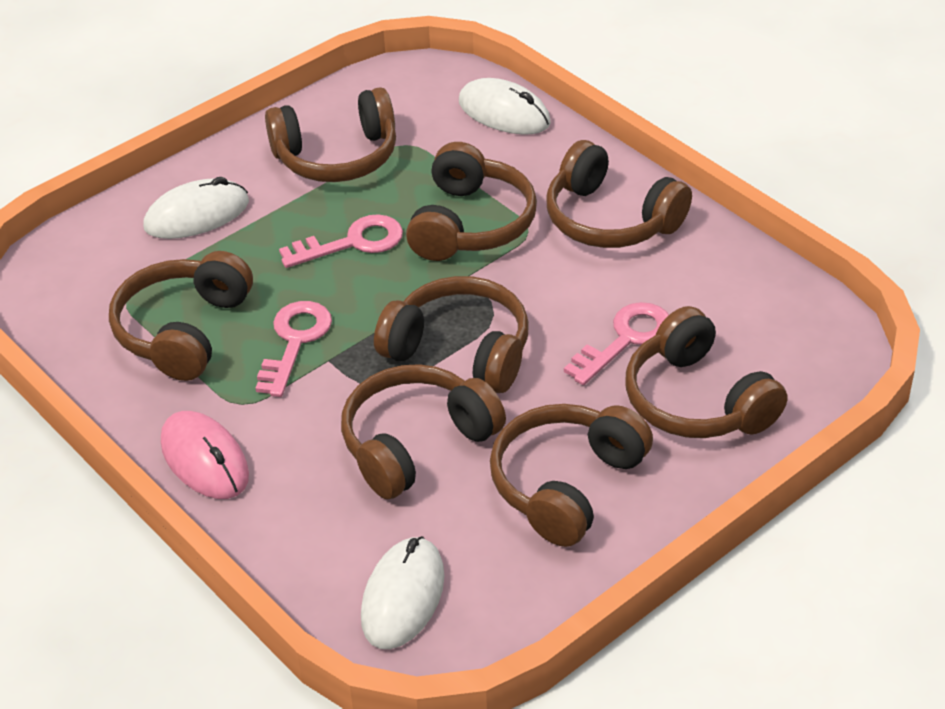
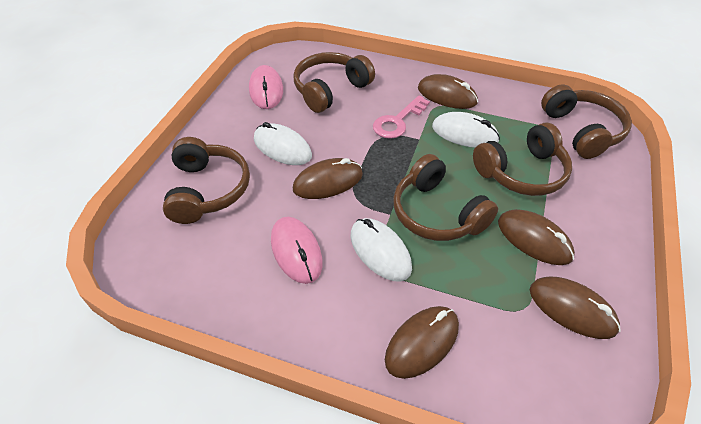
brown headphones: 8 -> 5
brown mouse: 0 -> 5
pink key: 3 -> 1
pink mouse: 1 -> 2

